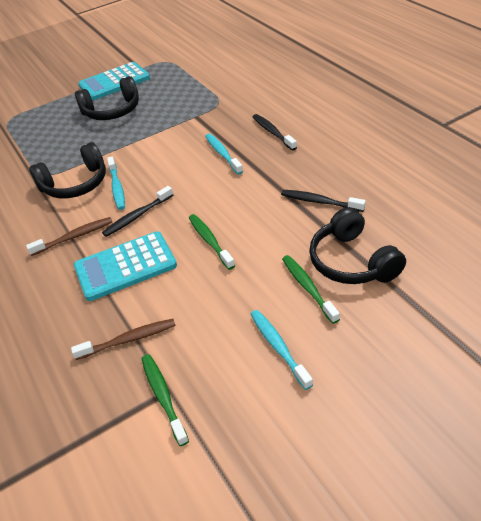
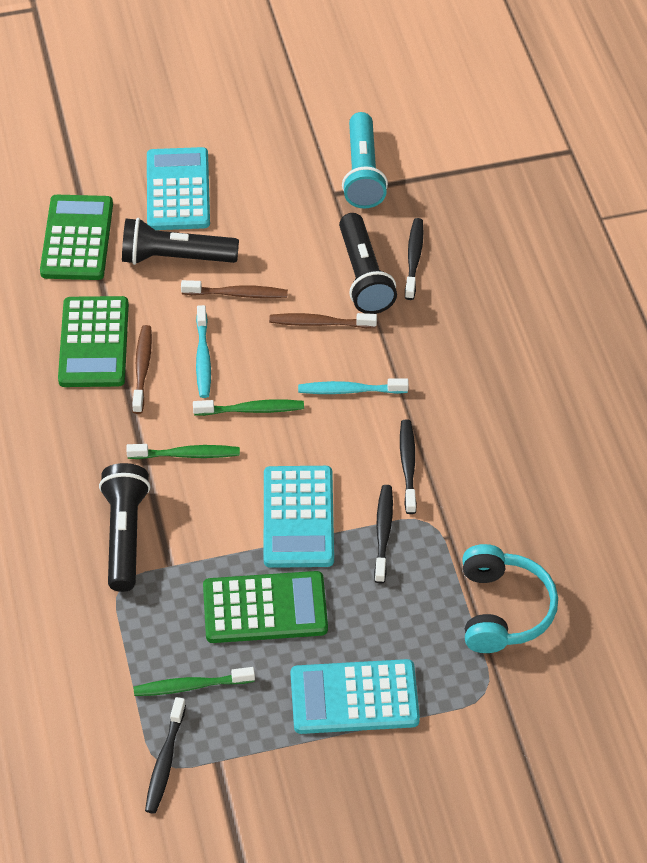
black flashlight: 0 -> 3
black headphones: 3 -> 0
black toothbrush: 3 -> 4
brown toothbrush: 2 -> 3
green calculator: 0 -> 3
turquoise calculator: 2 -> 3
turquoise flashlight: 0 -> 1
turquoise headphones: 0 -> 1
turquoise toothbrush: 3 -> 2

